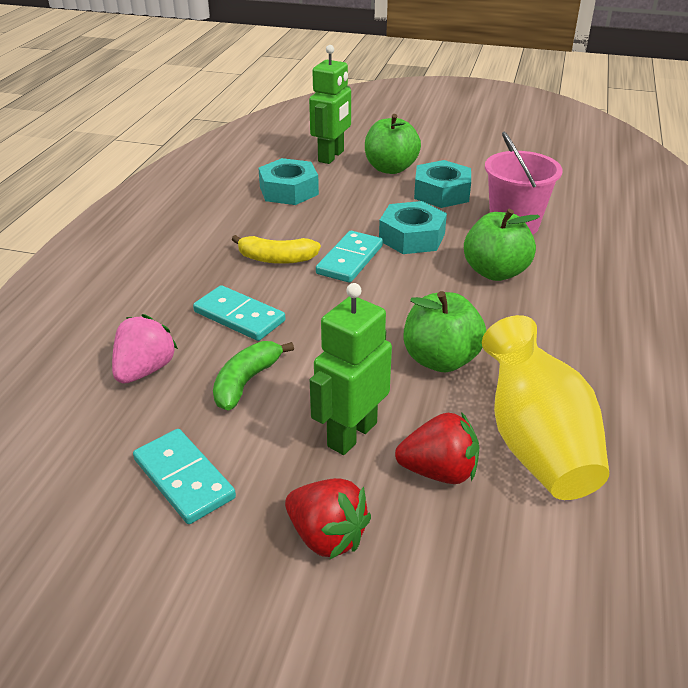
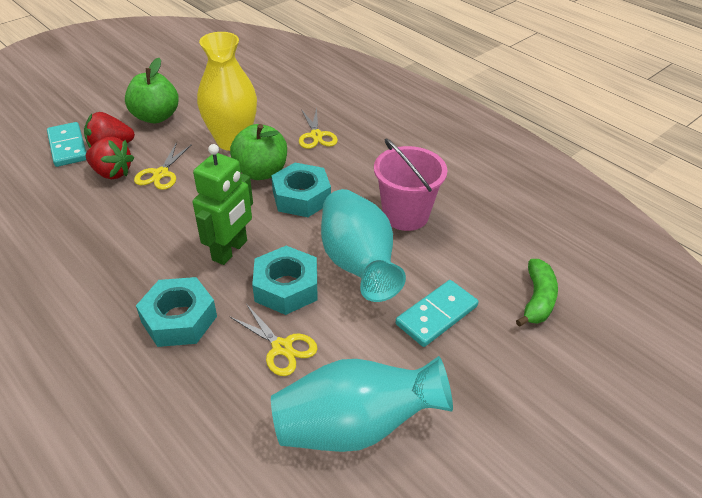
green apple: 3 -> 2
green robot: 2 -> 1
pink strawberry: 1 -> 0
turquoise domino: 3 -> 2
turquoise vase: 0 -> 2
yellow banana: 1 -> 0
yellow scissors: 0 -> 3

